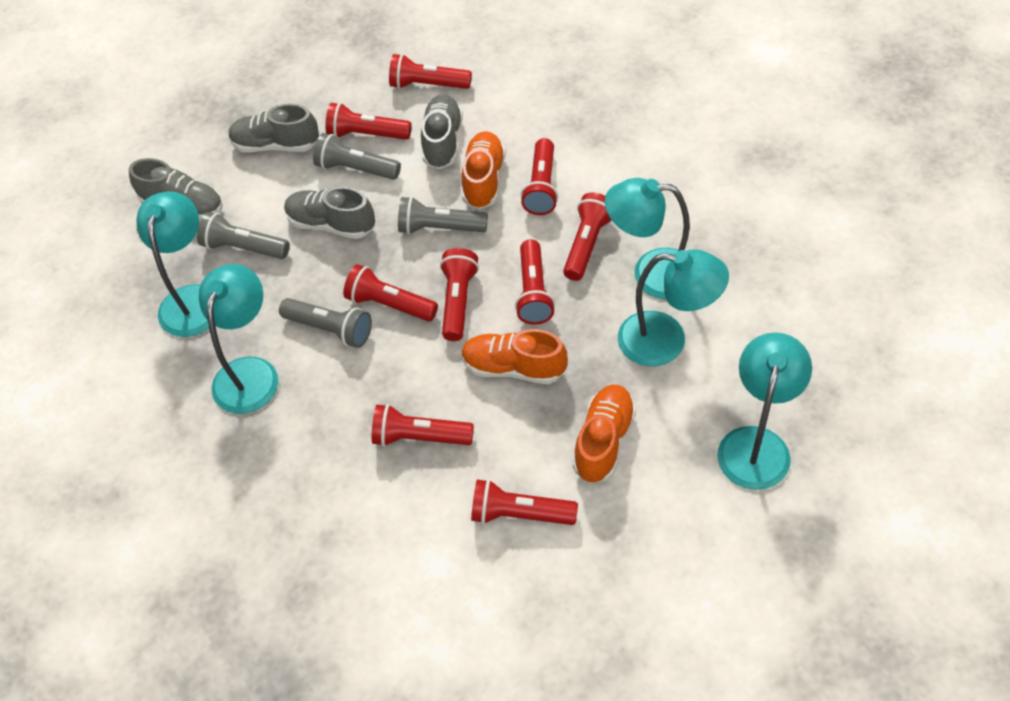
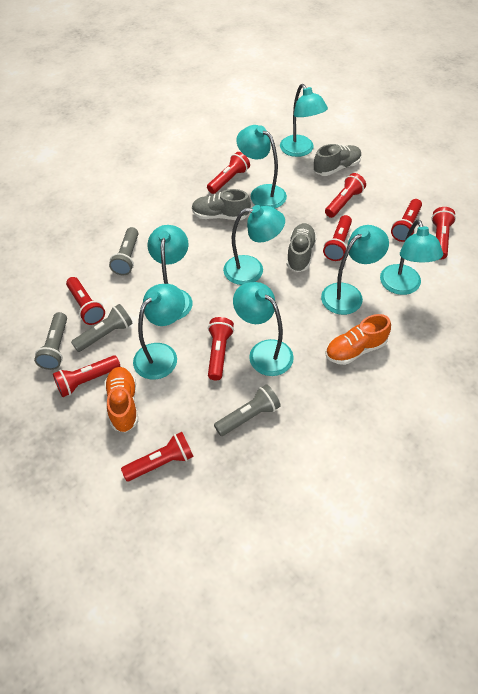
grey shoe: 4 -> 3
orange shoe: 3 -> 2
turquoise lamp: 5 -> 8

